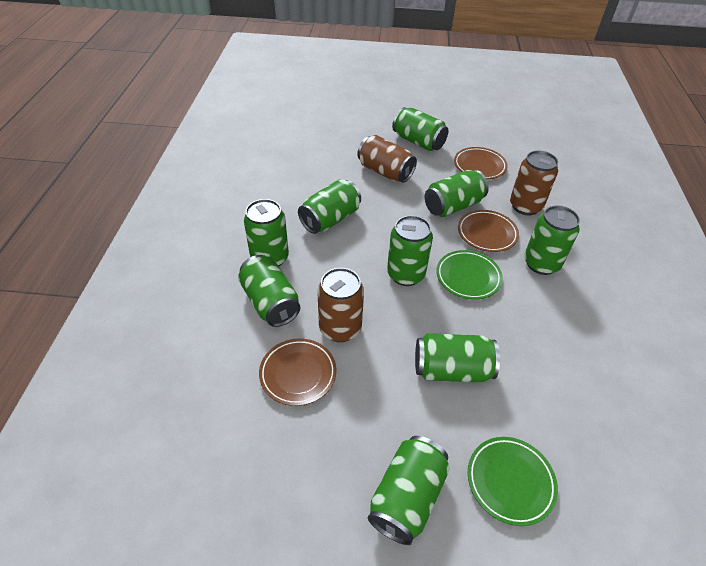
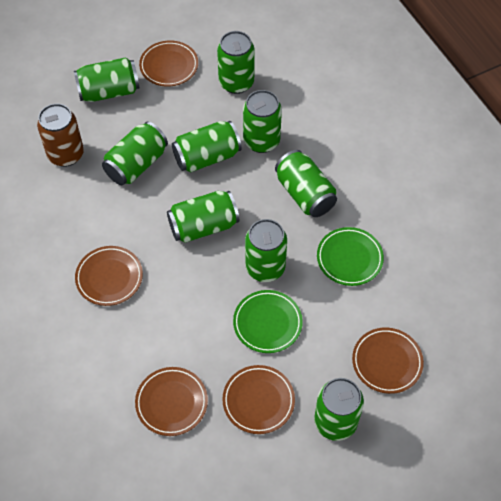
brown can: 3 -> 1
brown plate: 3 -> 5

